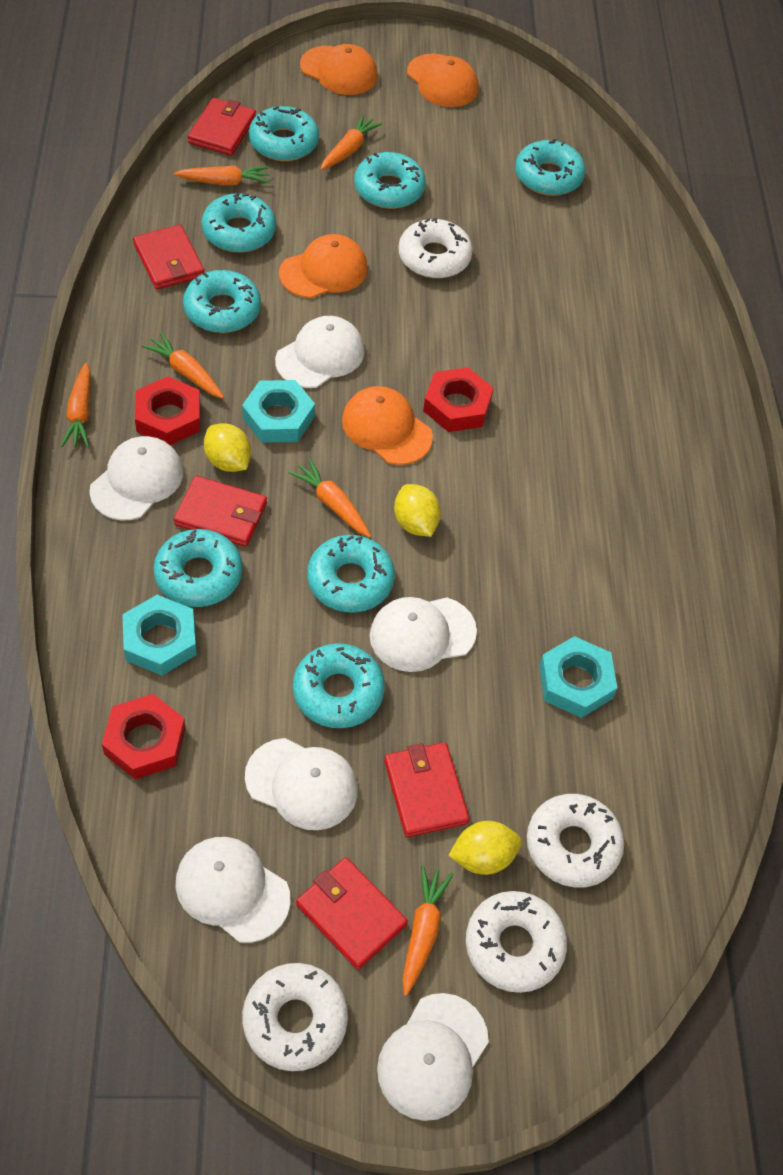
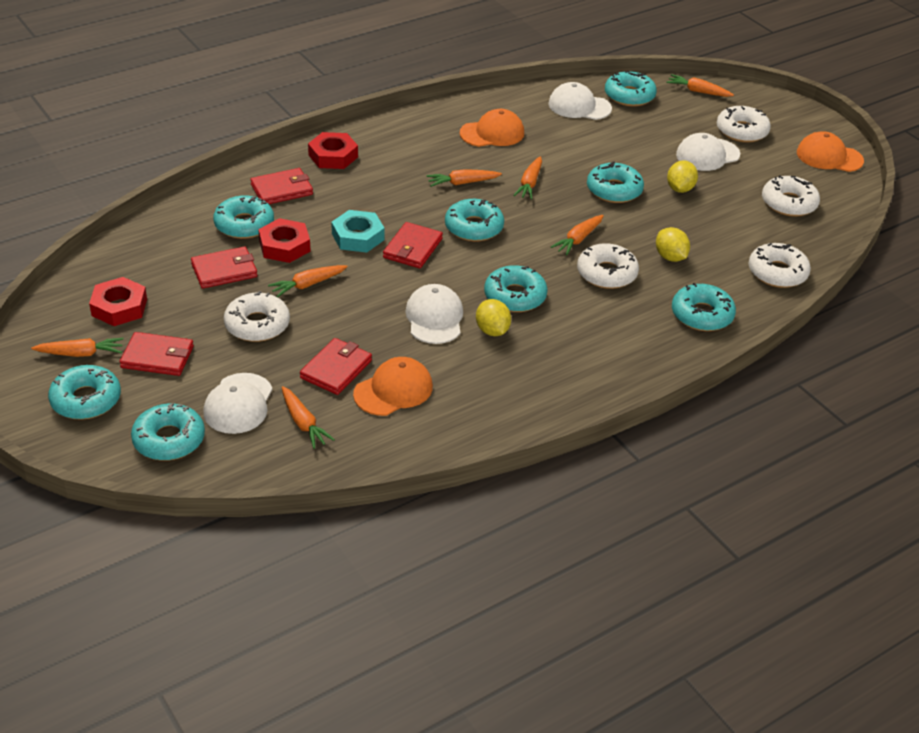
orange cap: 4 -> 3
orange carrot: 6 -> 7
turquoise nut: 3 -> 1
white cap: 6 -> 4
white donut: 4 -> 5

